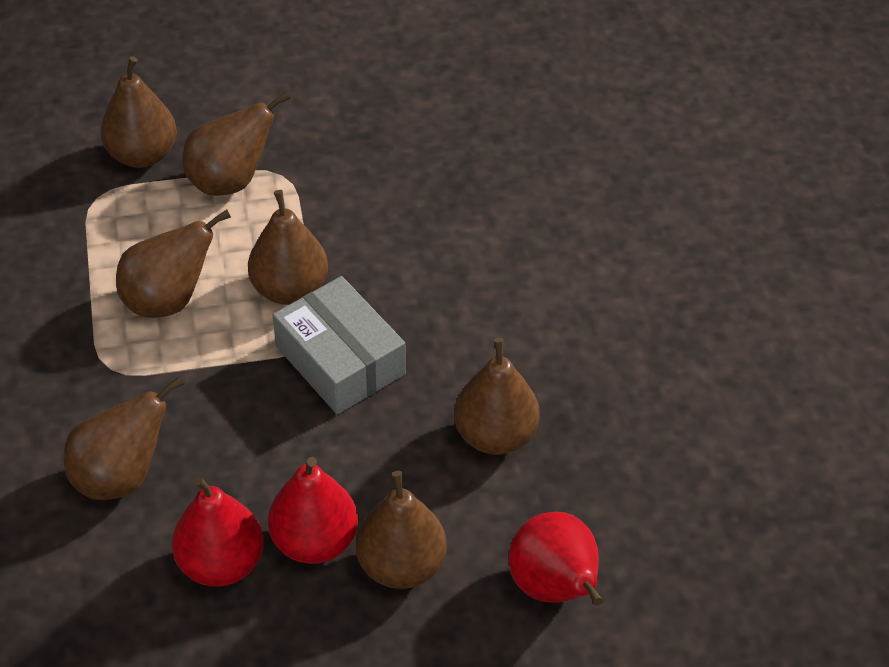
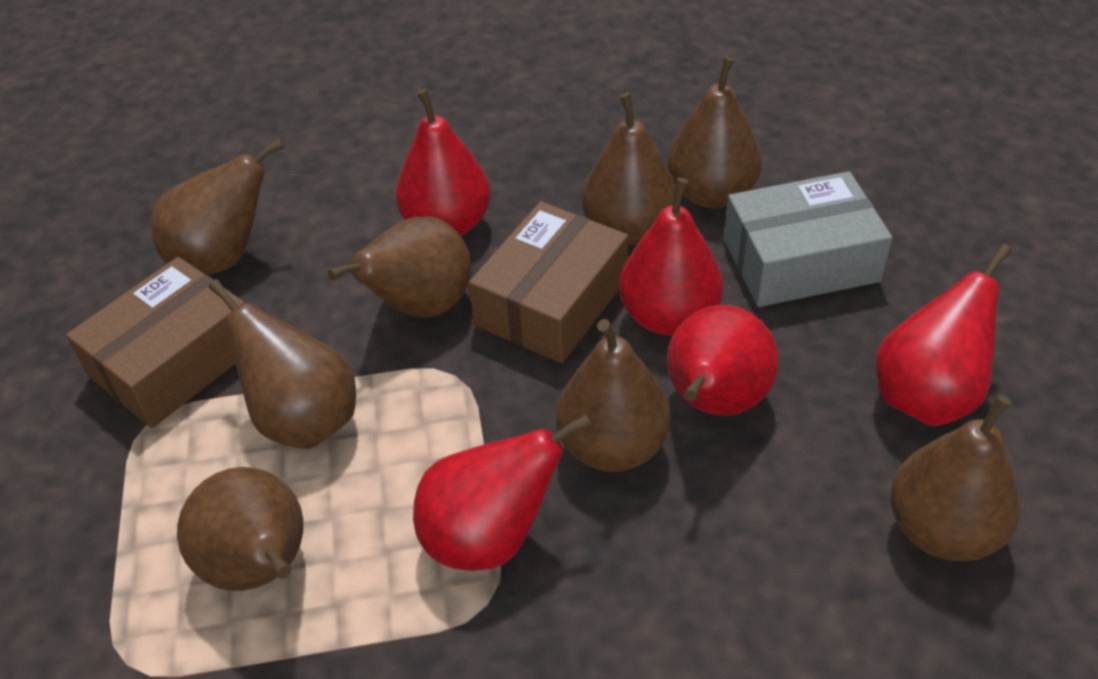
brown box: 0 -> 2
brown pear: 7 -> 8
red pear: 3 -> 5

